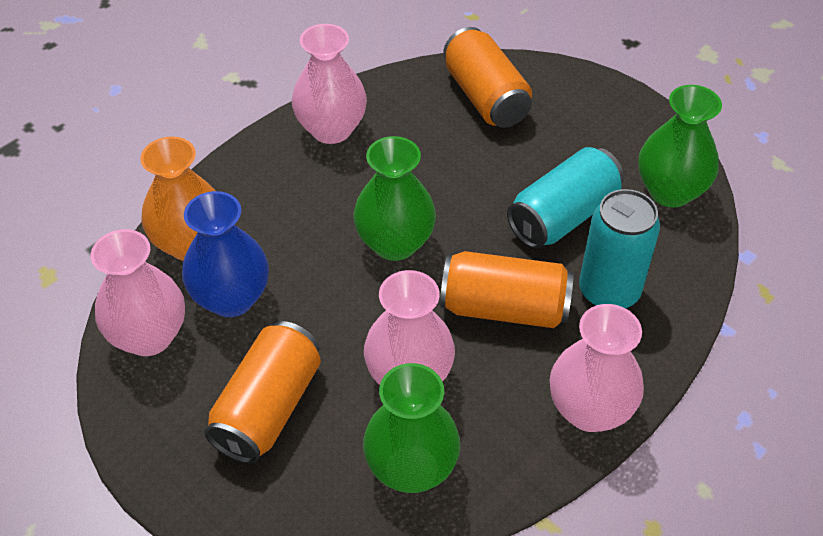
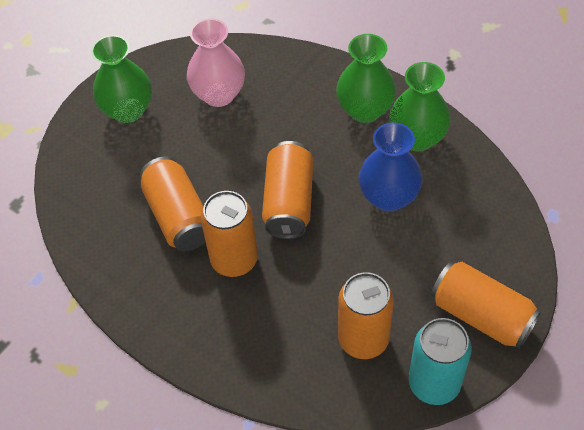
orange can: 3 -> 5
orange vase: 1 -> 0
pink vase: 4 -> 1
turquoise can: 2 -> 1

